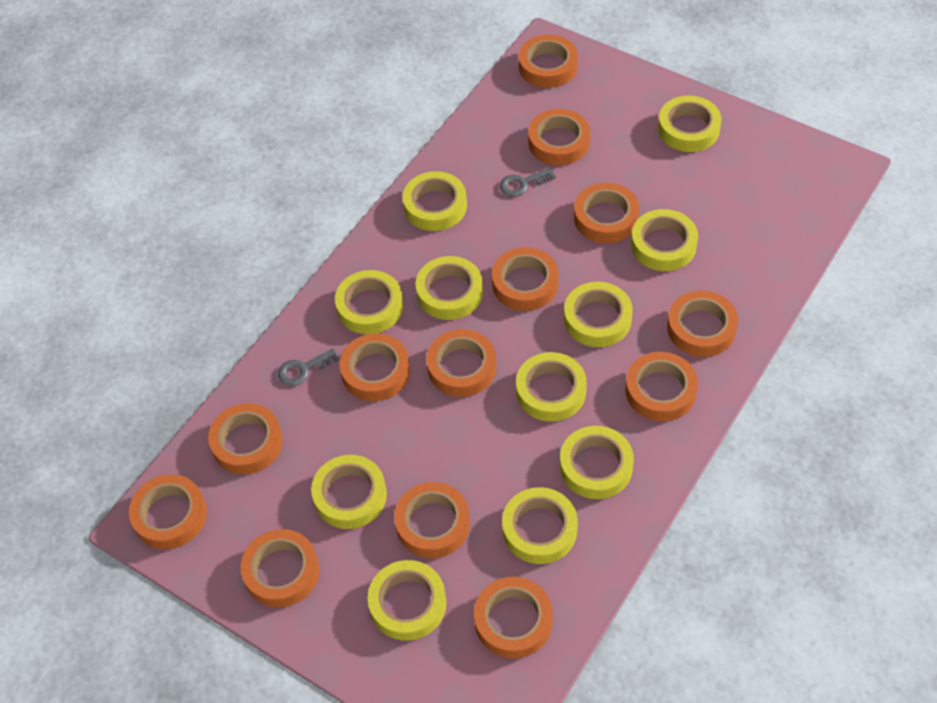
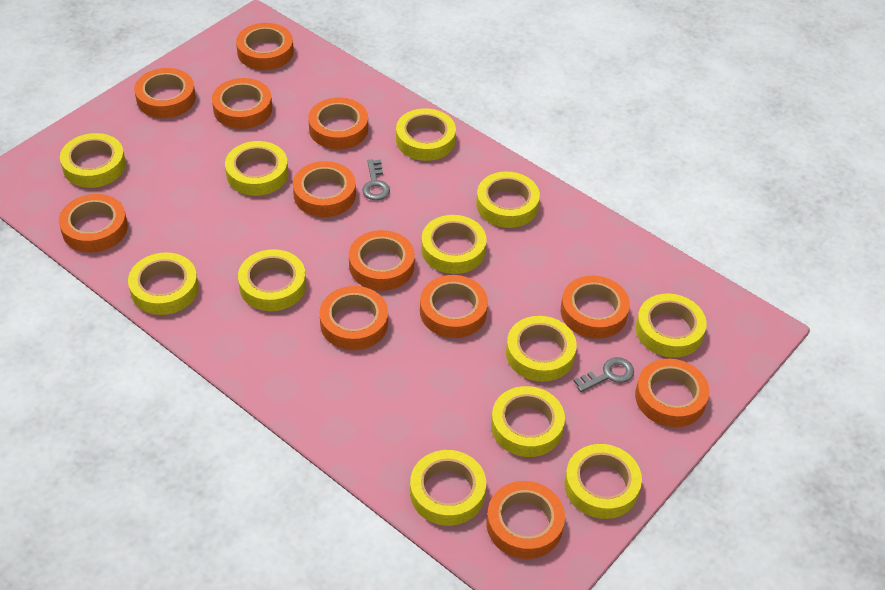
orange tape: 13 -> 12
yellow tape: 11 -> 12

